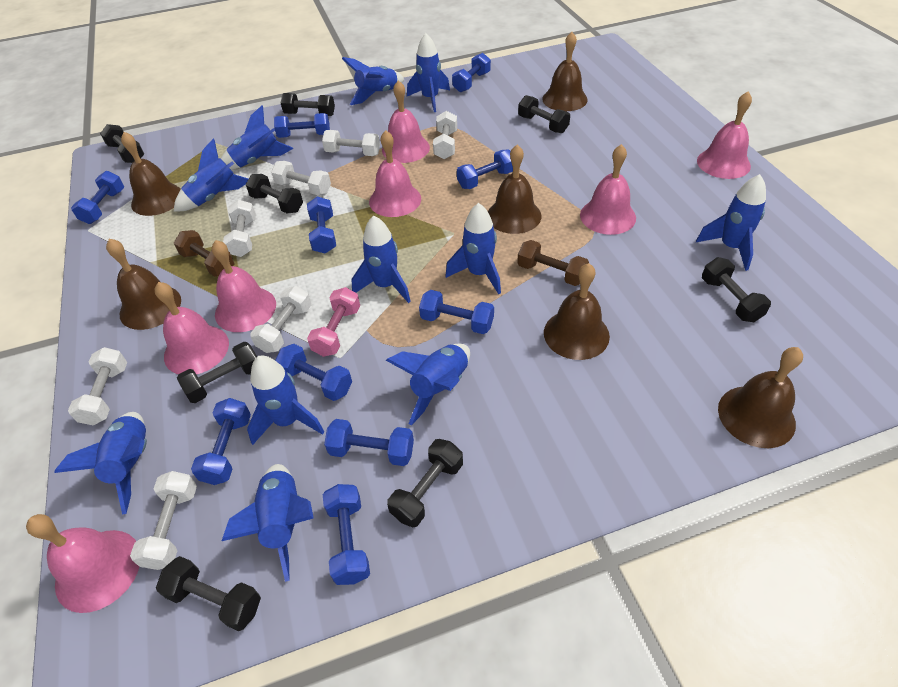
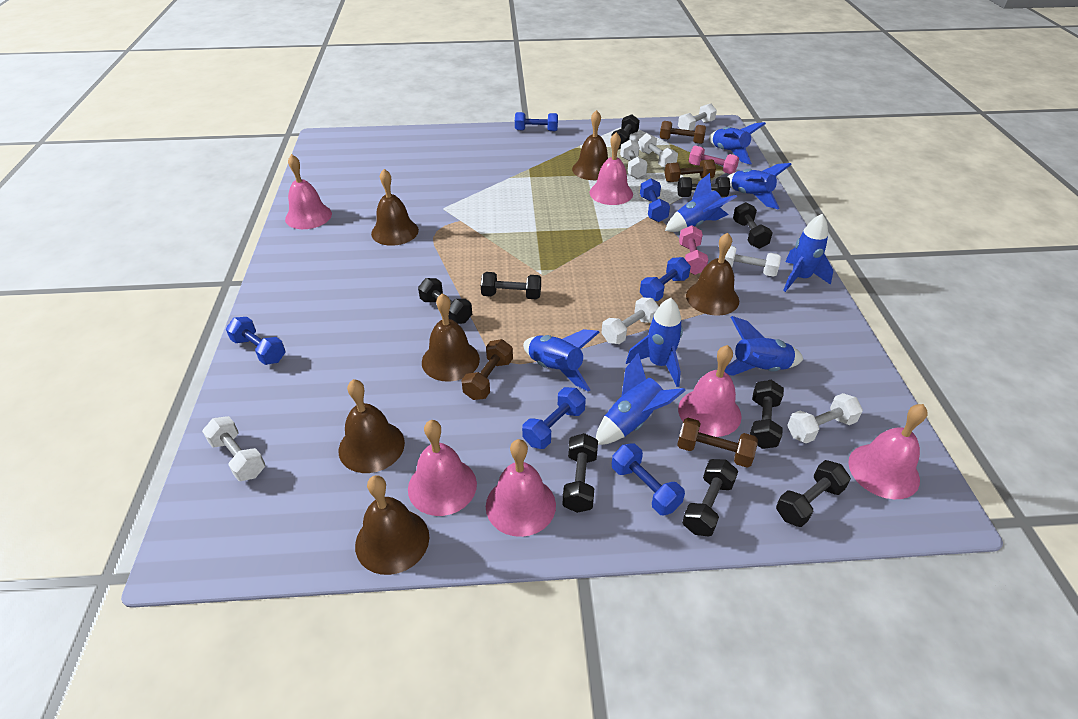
black dumbbell: 8 -> 9
blue dumbbell: 10 -> 6
blue rocket: 11 -> 8
brown dumbbell: 2 -> 4
pink bell: 7 -> 6
pink dumbbell: 1 -> 2

